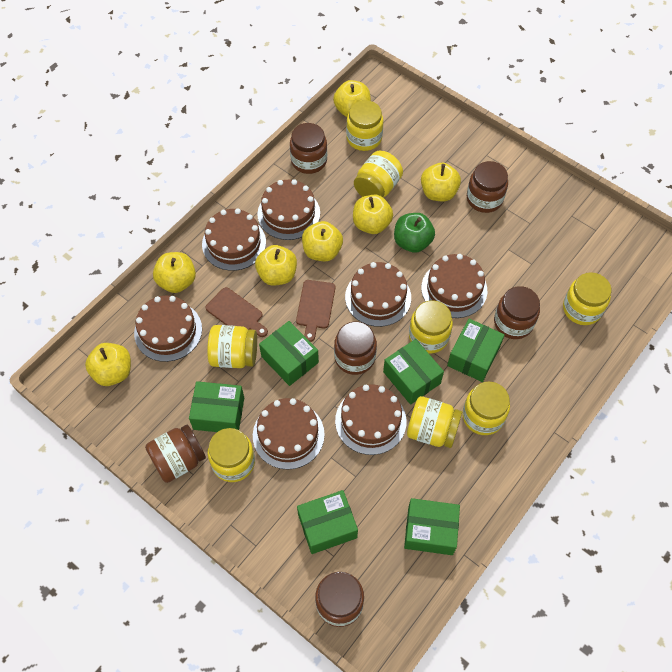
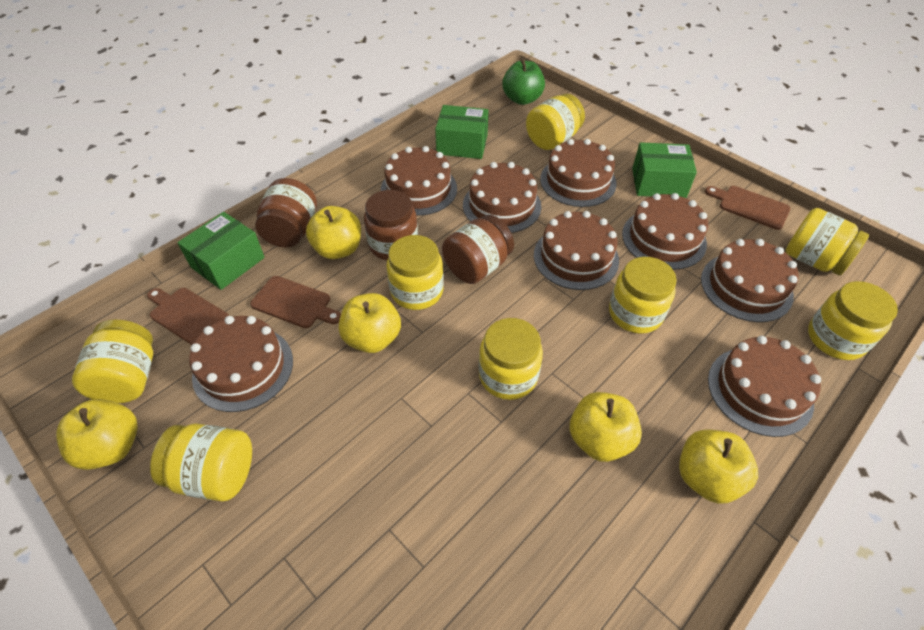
brown cake: 7 -> 8
brown cutting board: 2 -> 3
brown jar: 6 -> 3
green box: 6 -> 3
yellow apple: 7 -> 5

